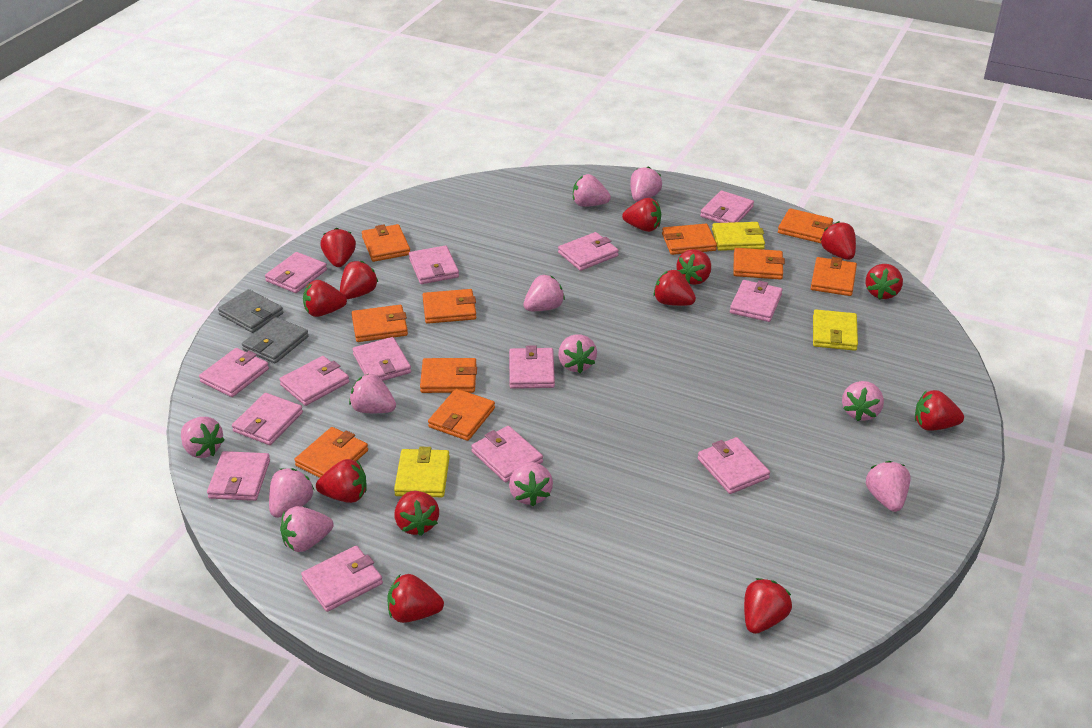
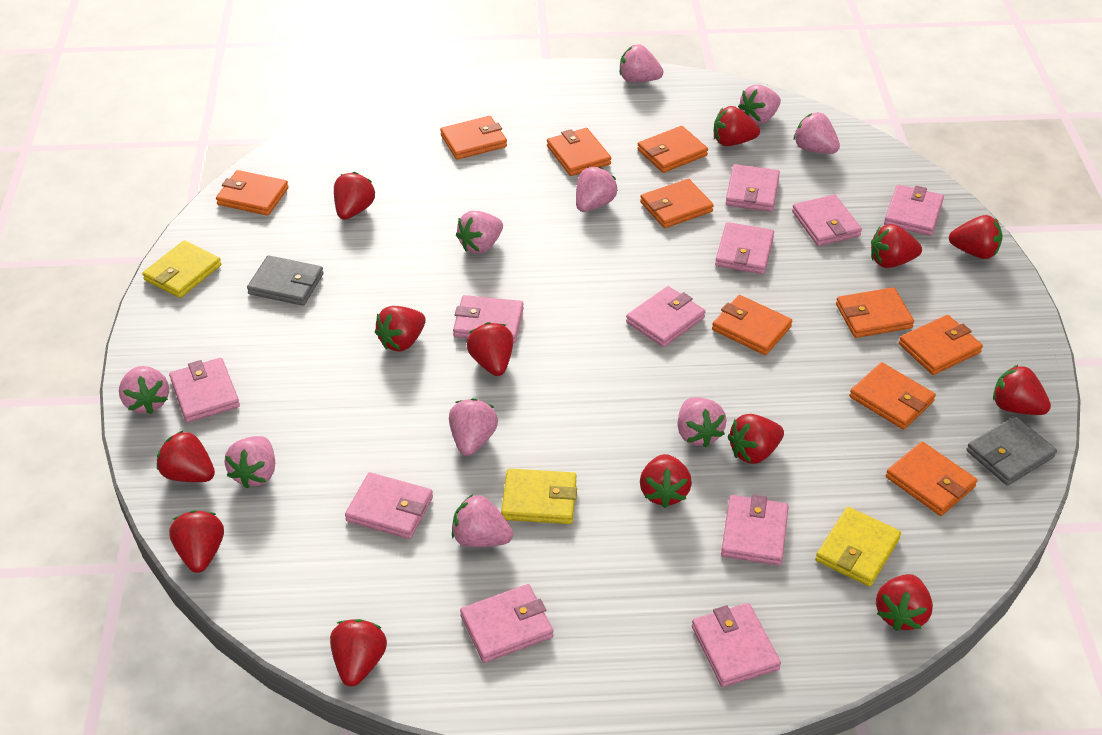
pink strawberry: 11 -> 10
pink wallet: 14 -> 11

